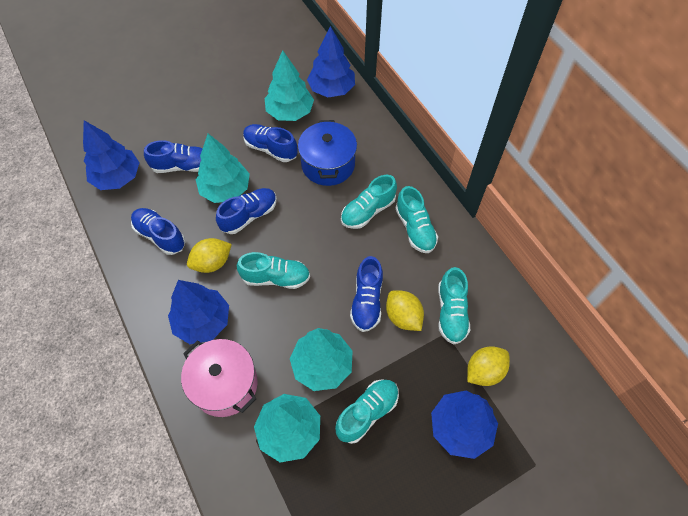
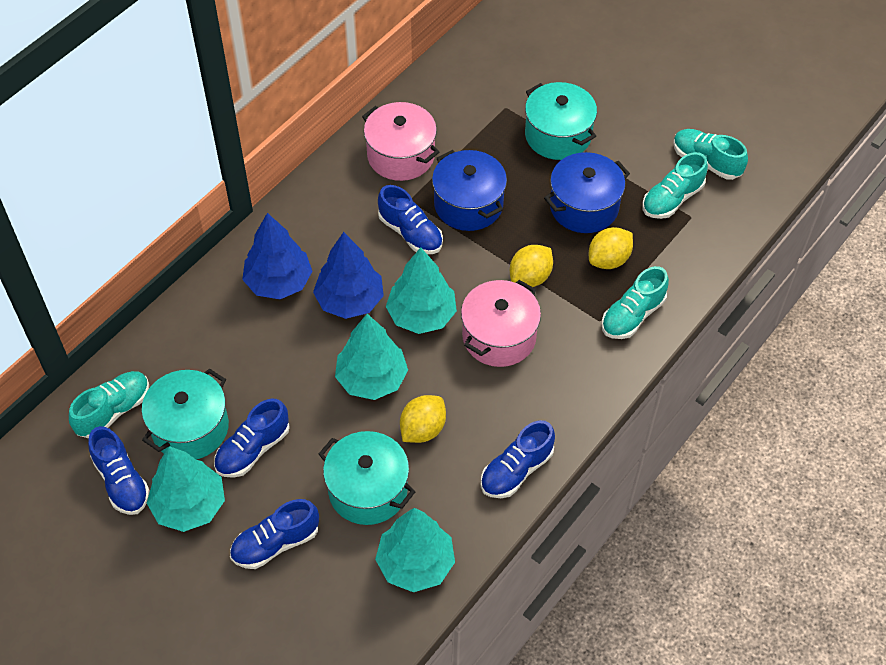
blue pot: 1 -> 2
blue tree: 4 -> 2
pink pot: 1 -> 2
turquoise pot: 0 -> 3
turquoise shoe: 5 -> 4

